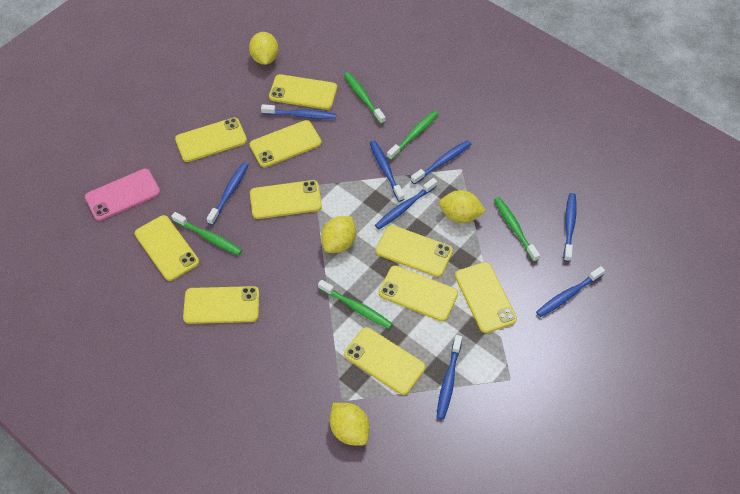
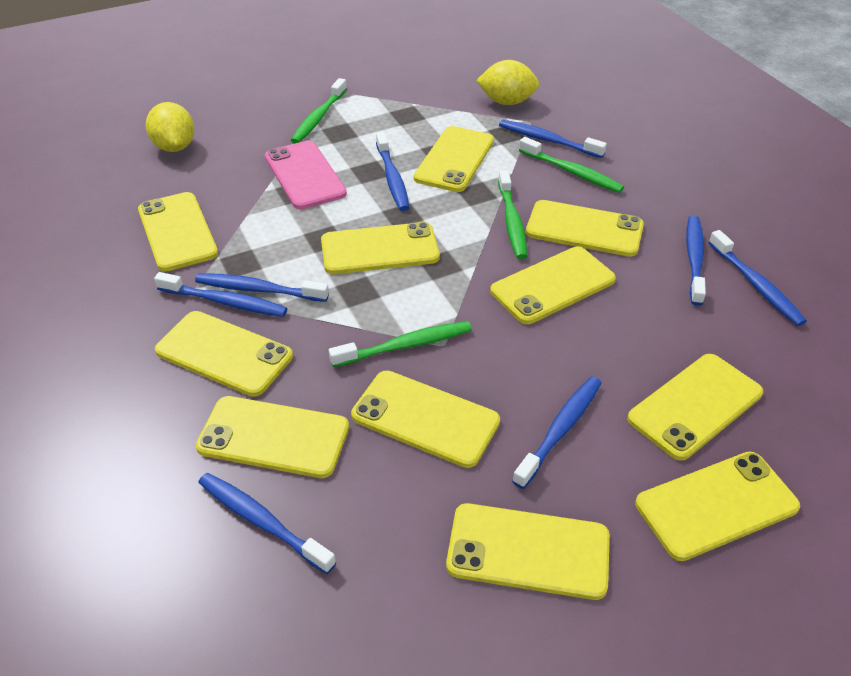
green toothbrush: 5 -> 4
yellow lemon: 4 -> 2
yellow phone: 10 -> 11

